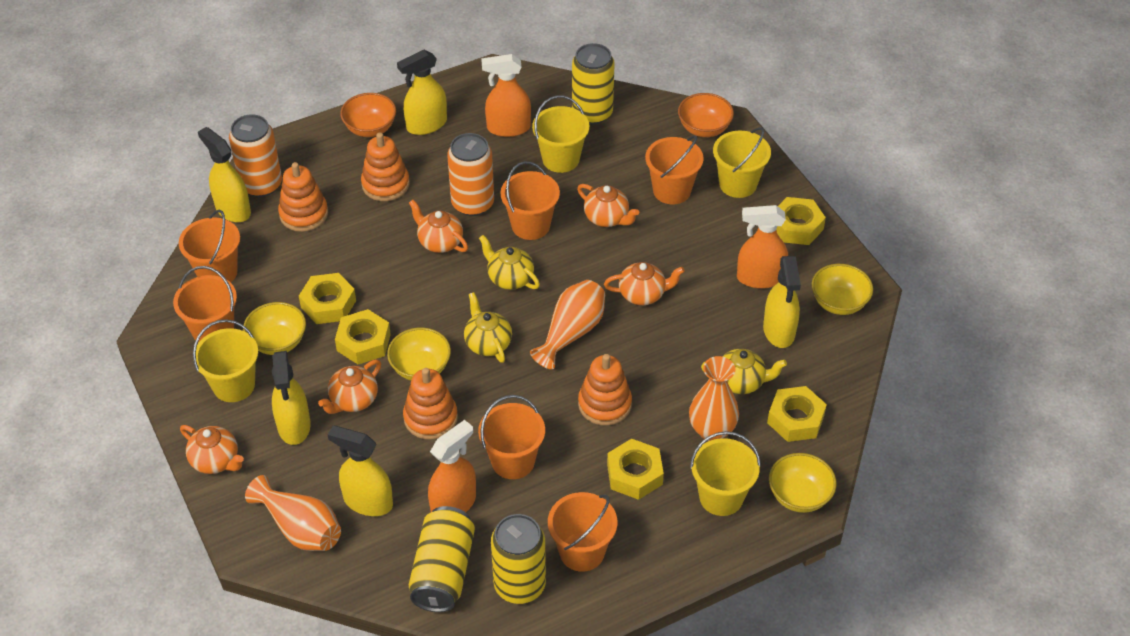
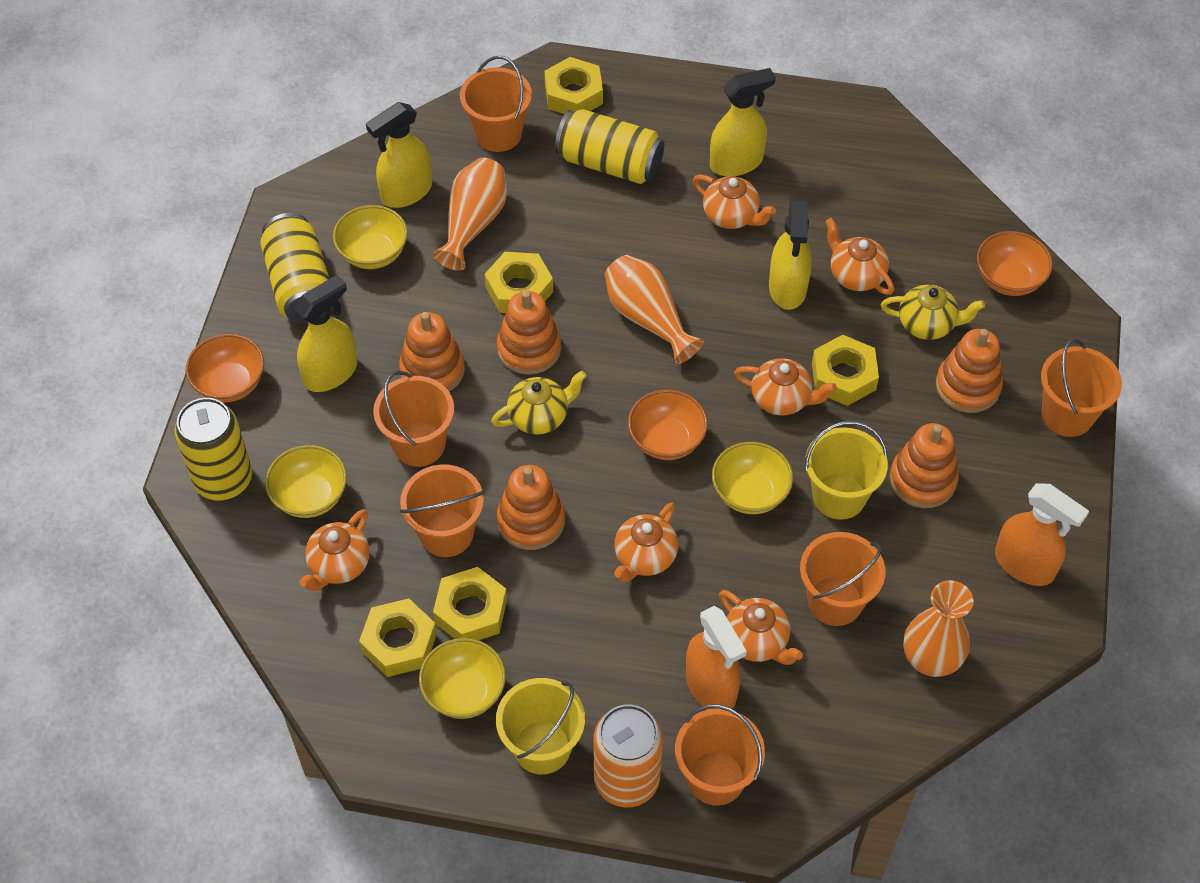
orange bowl: 2 -> 3
orange can: 2 -> 1
orange spray bottle: 3 -> 2
orange stacking toy: 4 -> 5
orange teapot: 5 -> 6
yellow bucket: 4 -> 2
yellow spray bottle: 5 -> 4
yellow teapot: 3 -> 2

